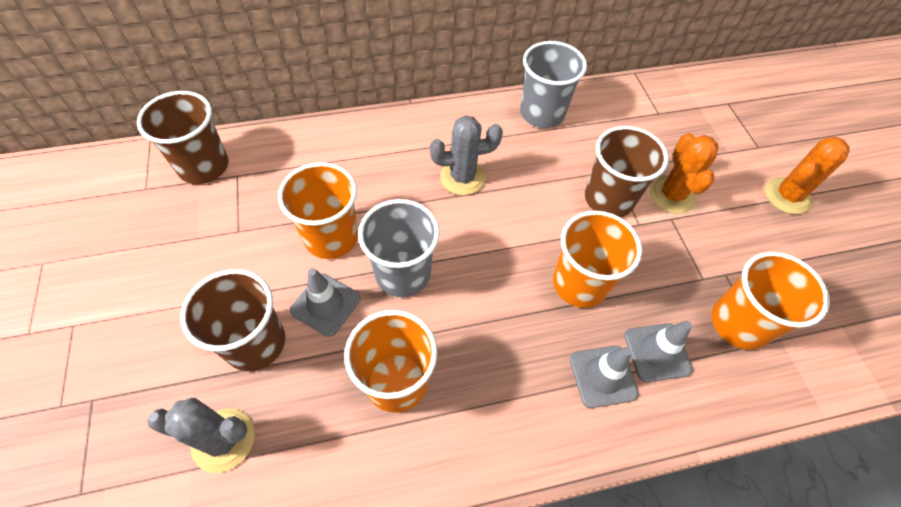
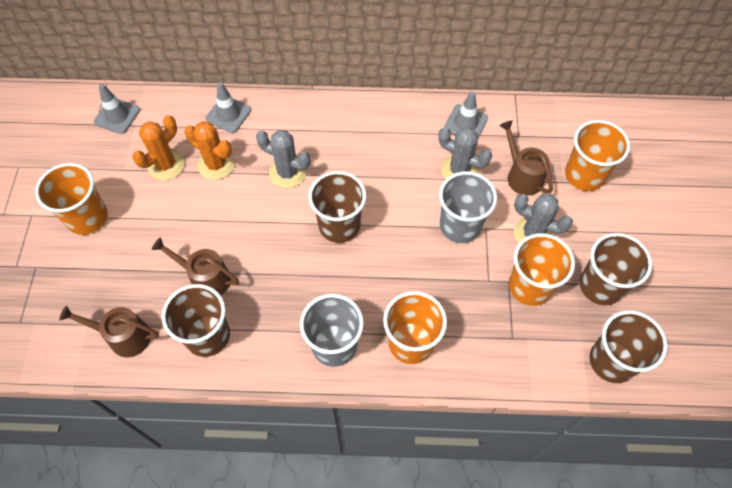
brown cup: 3 -> 4
brown watering can: 0 -> 3
grey cactus: 2 -> 3

